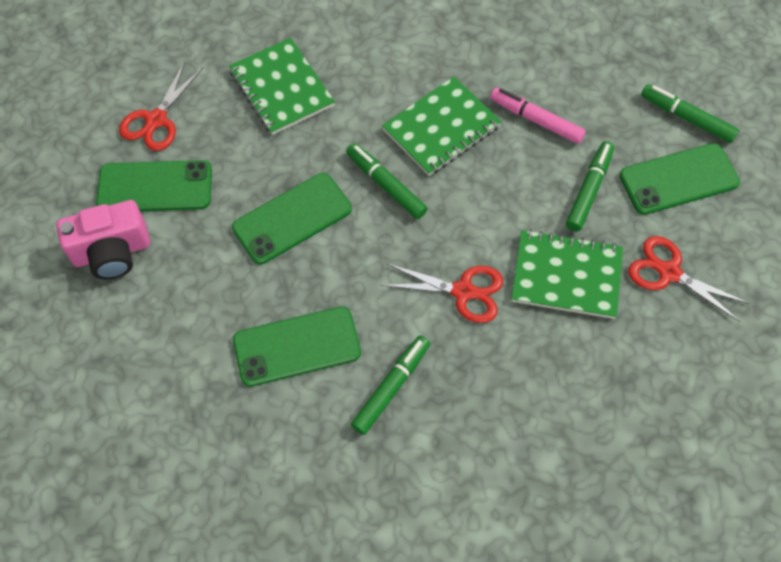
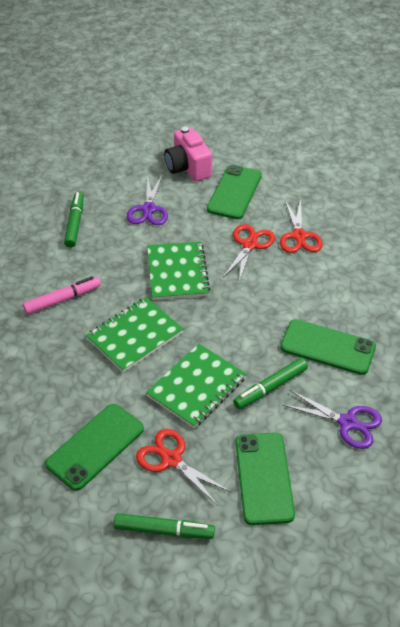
green marker: 4 -> 3
purple scissors: 0 -> 2

